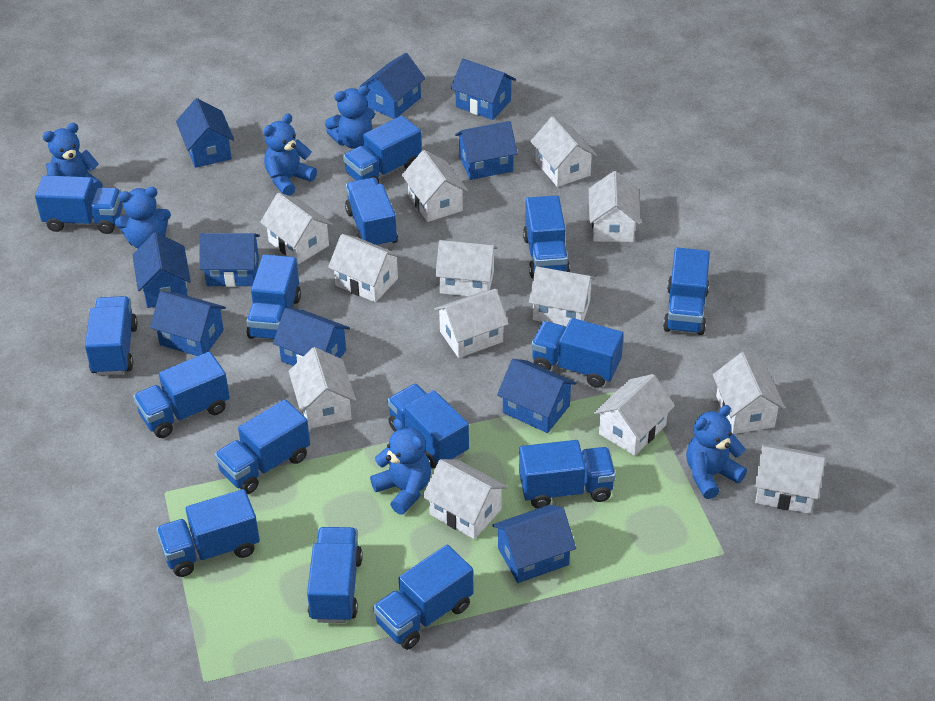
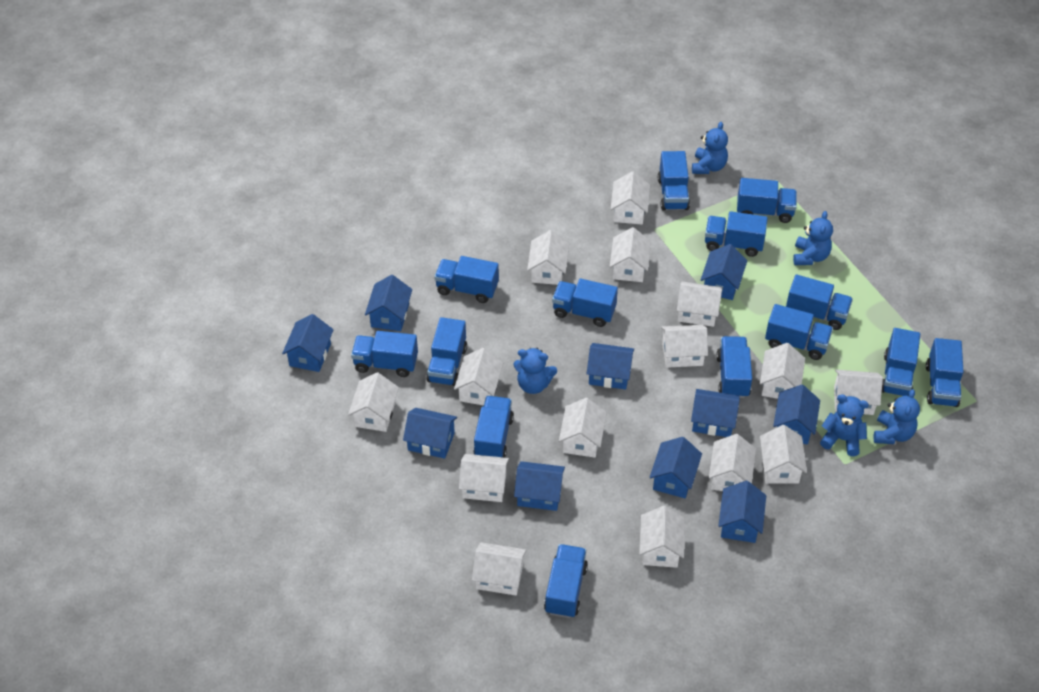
blue teddy bear: 6 -> 5
blue truck: 15 -> 14
white house: 13 -> 15

